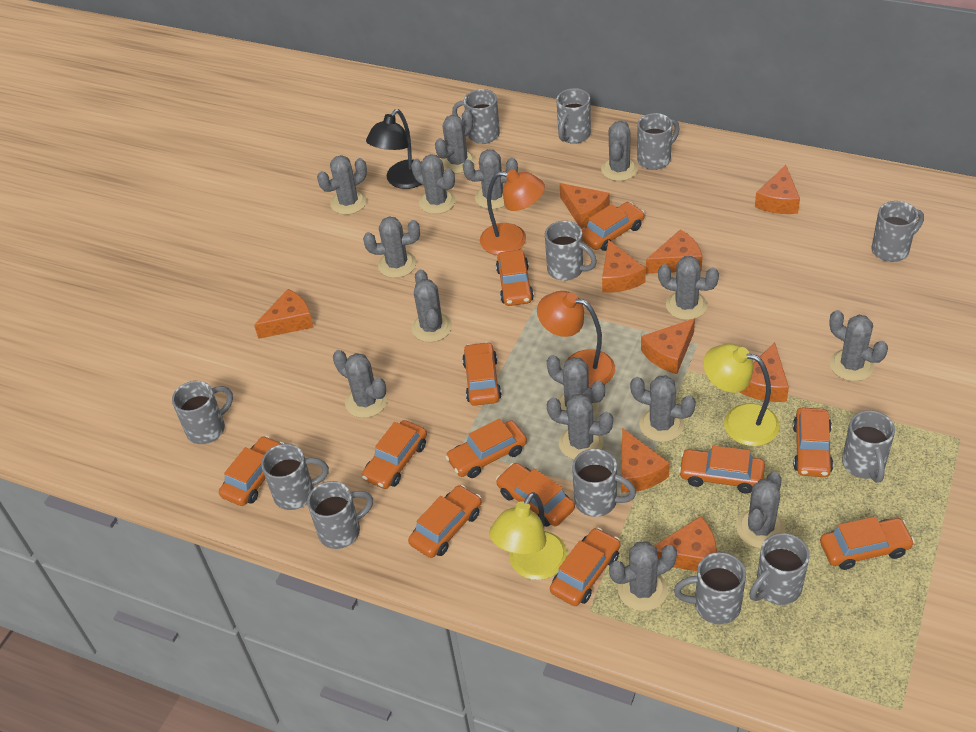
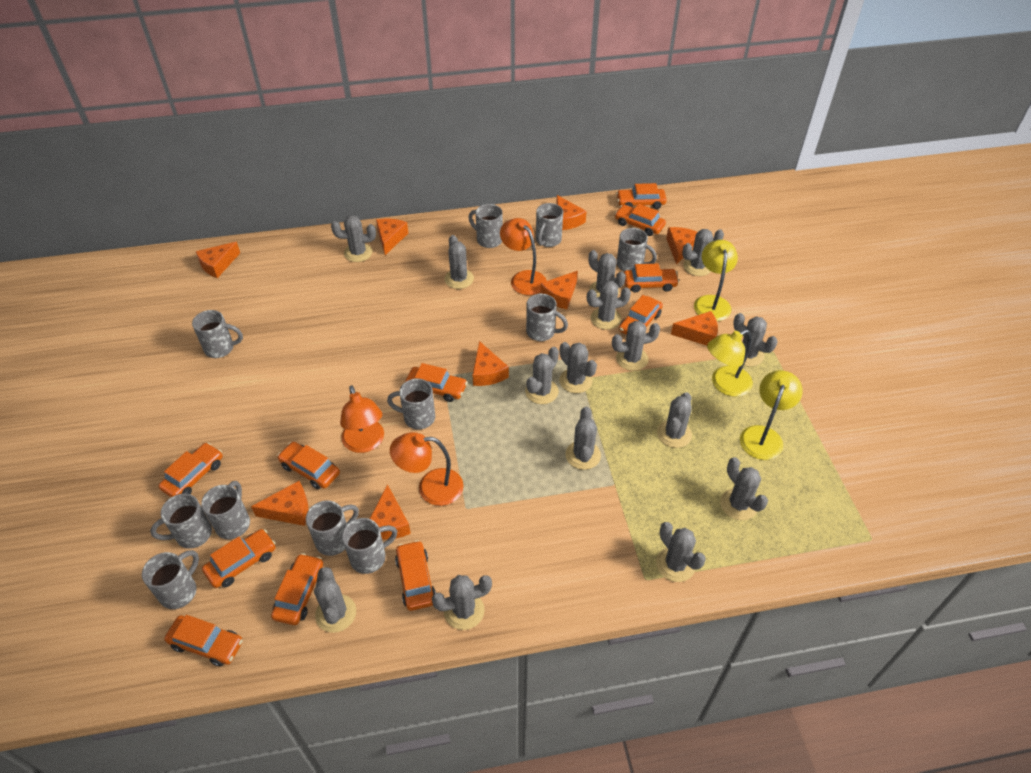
black lamp: 1 -> 0
grey mug: 12 -> 11
orange car: 12 -> 11
orange lamp: 2 -> 3
yellow lamp: 2 -> 3

